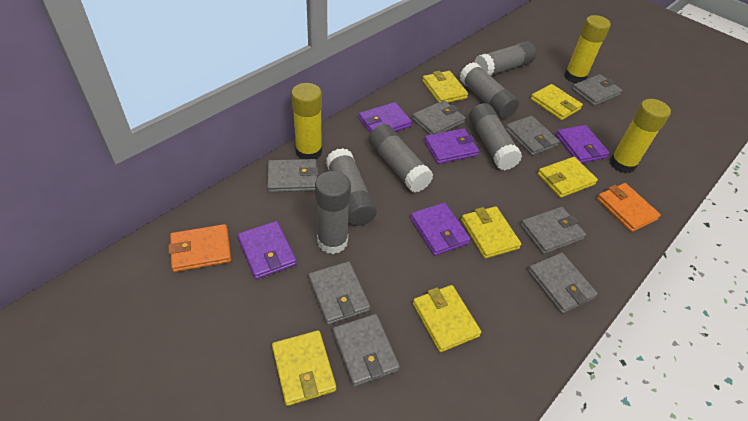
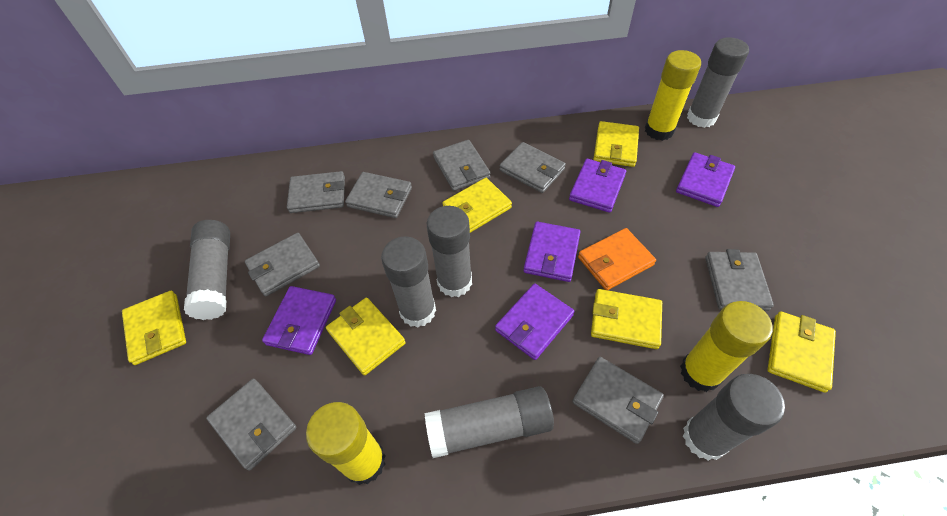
orange wallet: 2 -> 1

